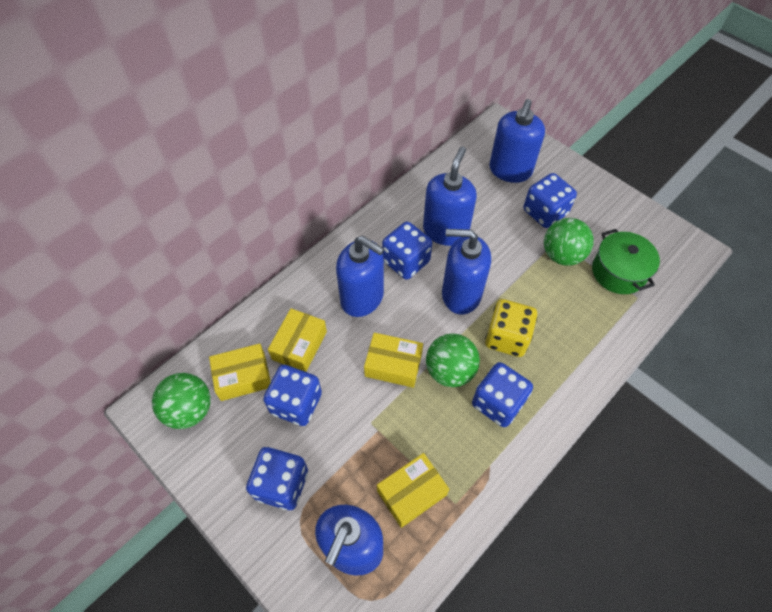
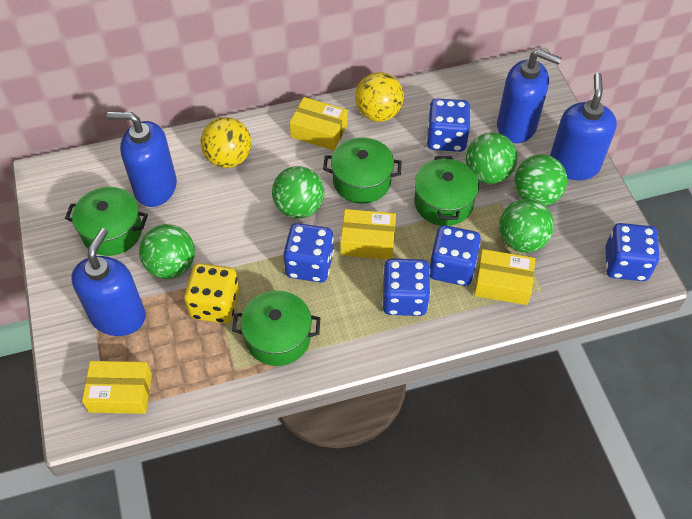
blue soap dispenser: 5 -> 4
green ball: 3 -> 5
green pot: 1 -> 4
yellow ball: 0 -> 2

